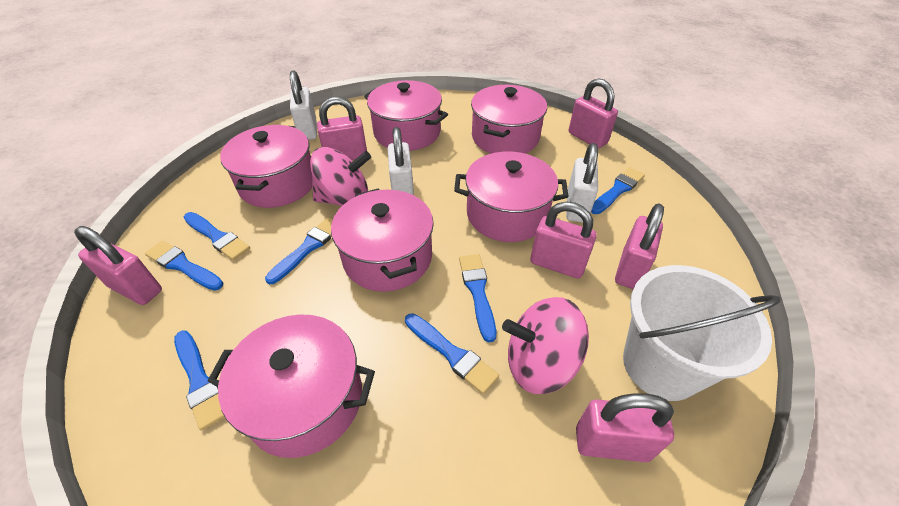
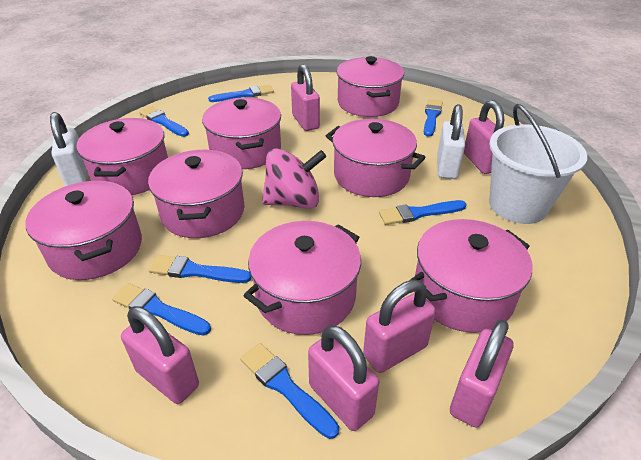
pink pot: 6 -> 8
pink spinning top: 2 -> 1
white padlock: 3 -> 2

